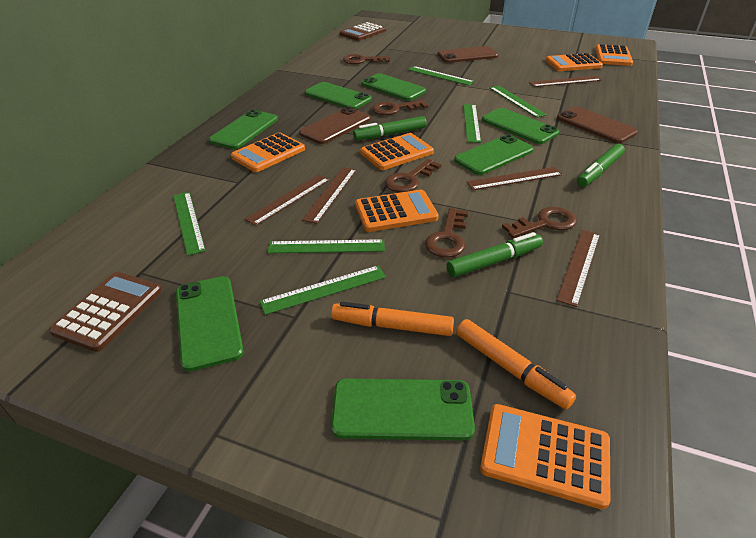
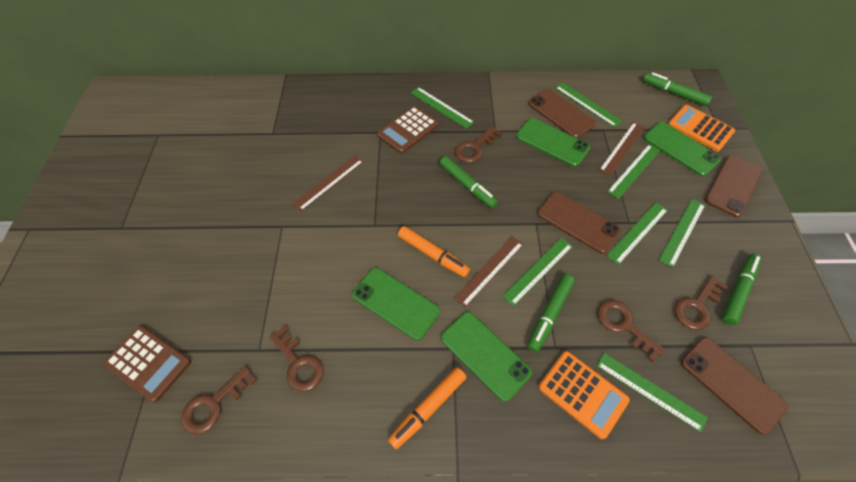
brown phone: 3 -> 4
brown ruler: 5 -> 3
green marker: 3 -> 4
green phone: 7 -> 4
green ruler: 6 -> 7
orange calculator: 6 -> 2

